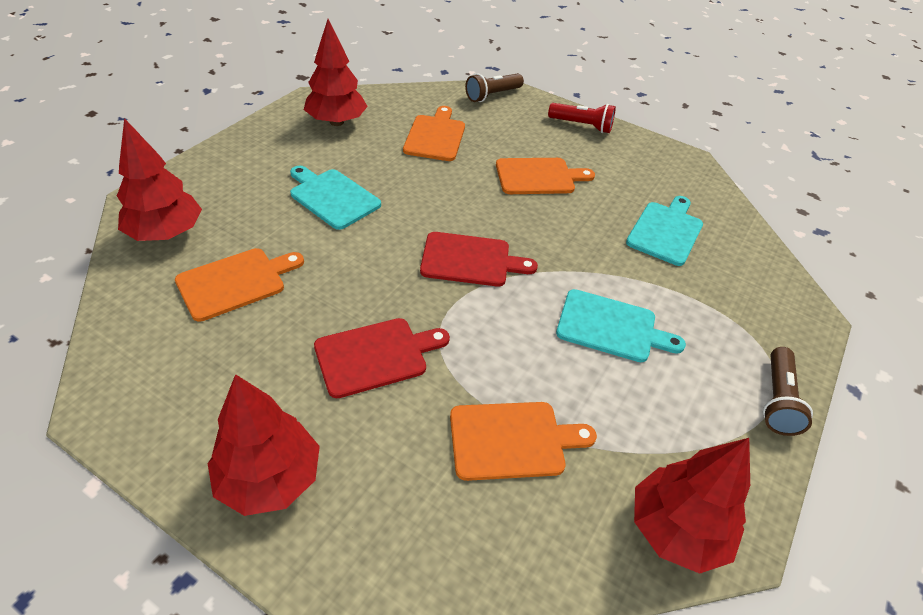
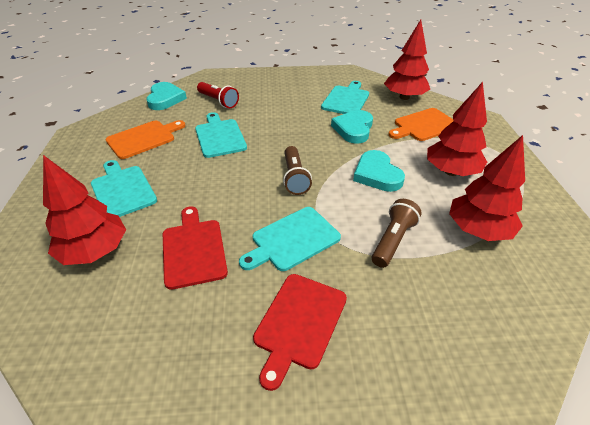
orange cutting board: 4 -> 2
turquoise cutting board: 3 -> 4
turquoise heart: 0 -> 3

